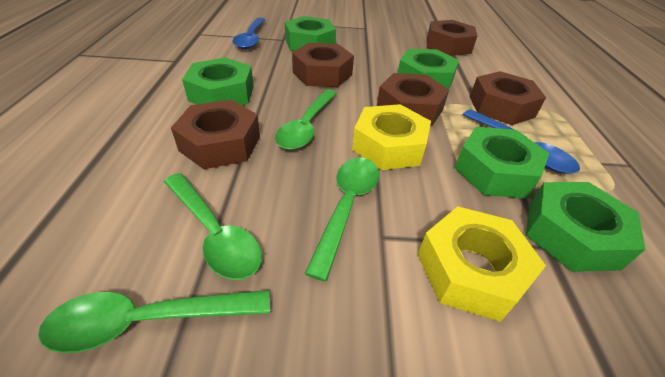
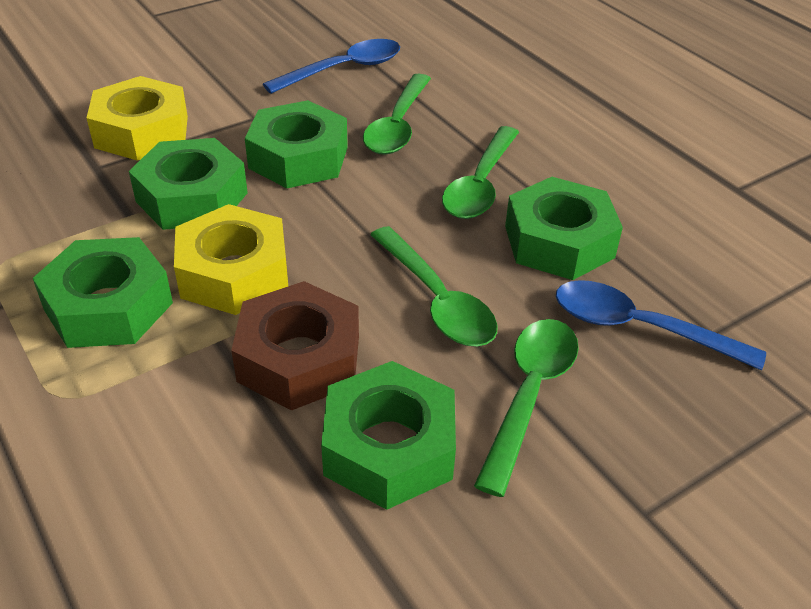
brown nut: 5 -> 1

